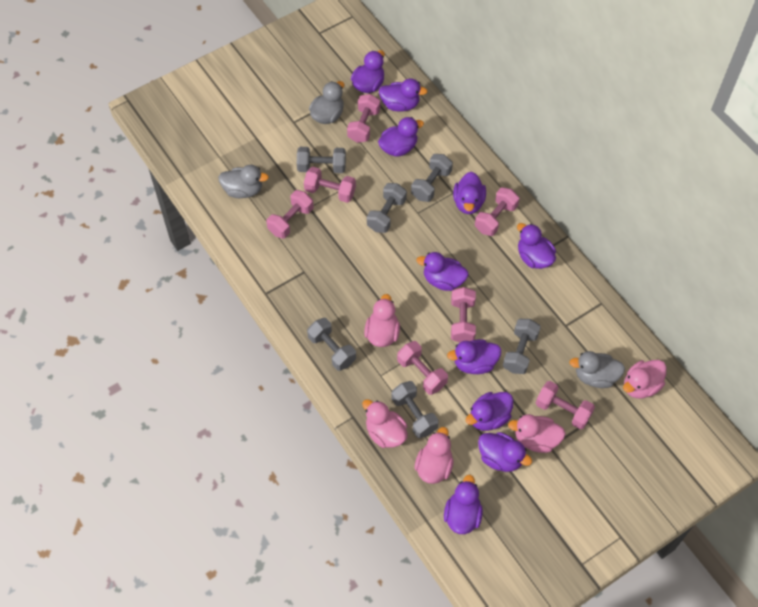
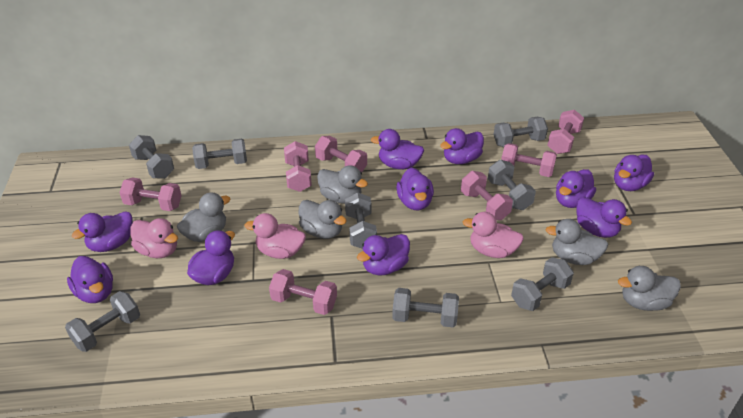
grey duck: 3 -> 5
grey dumbbell: 6 -> 8
pink duck: 5 -> 3

